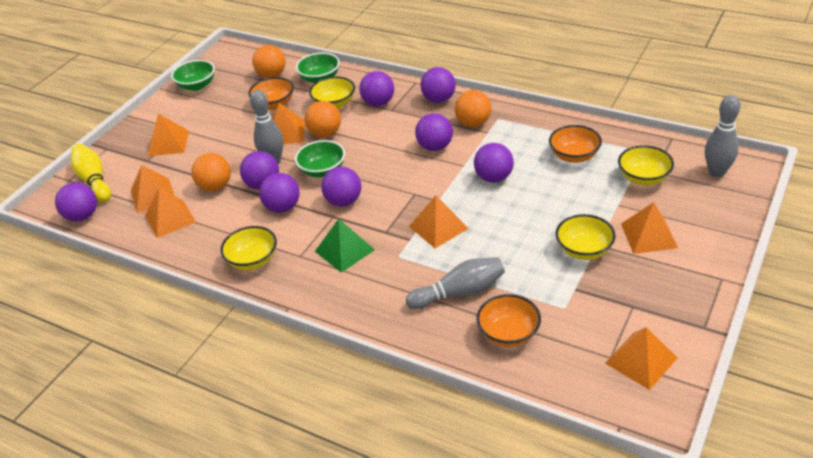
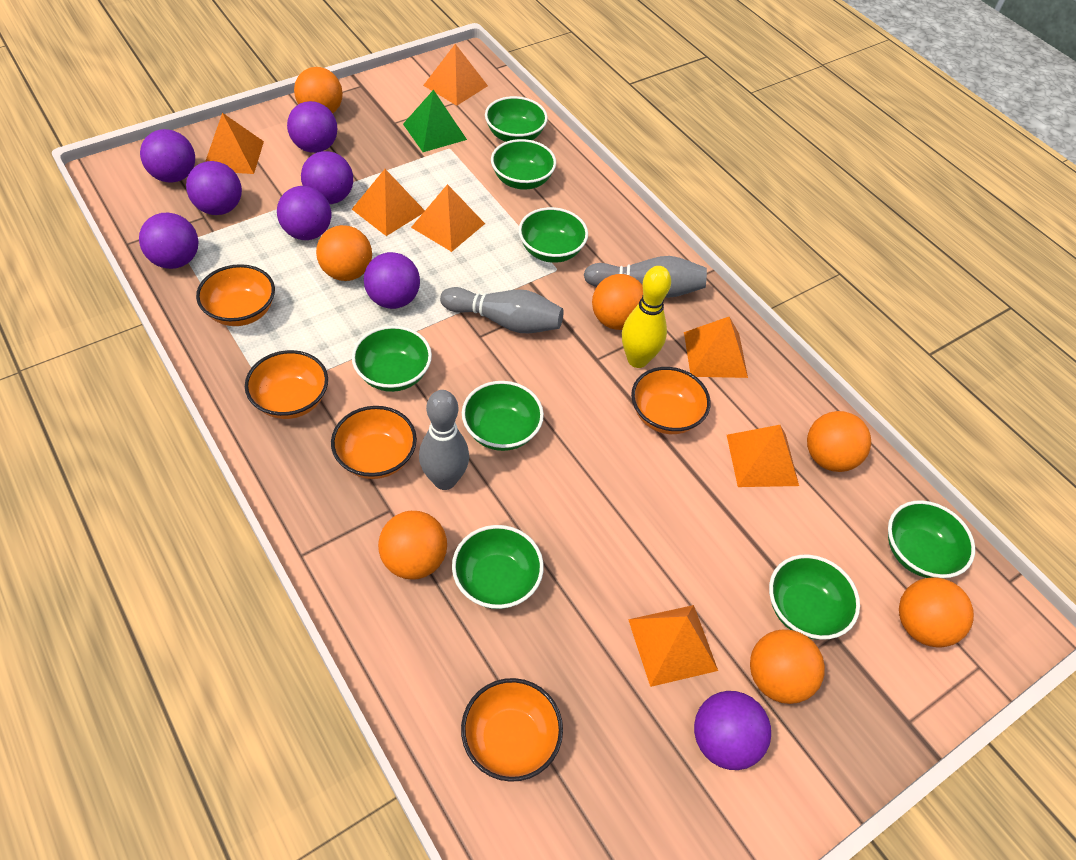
green bowl: 3 -> 8
orange ball: 4 -> 7
orange bowl: 3 -> 5
yellow bowl: 4 -> 0

